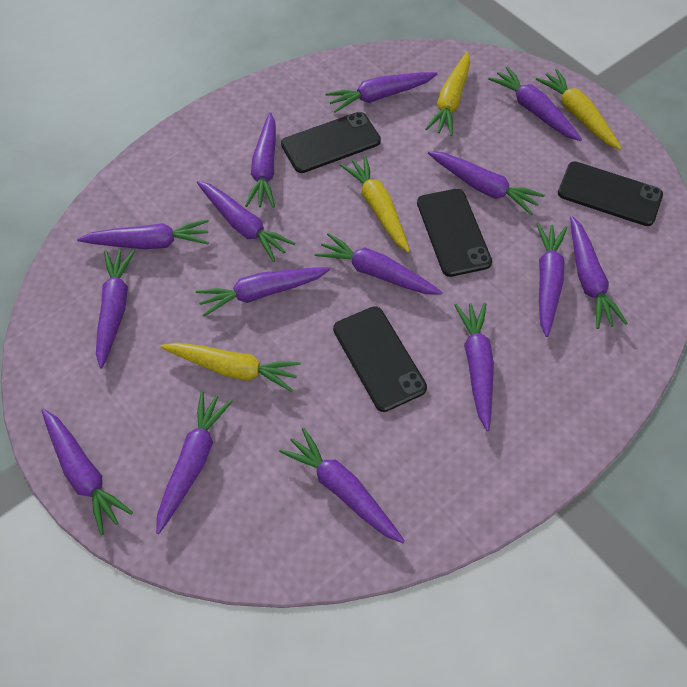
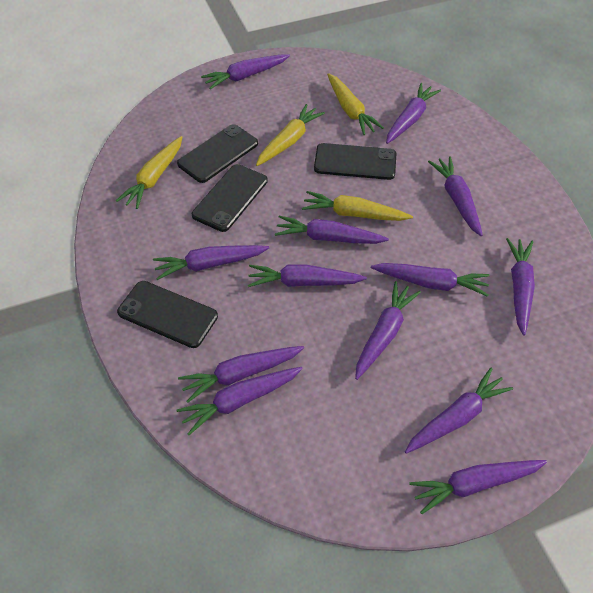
purple carrot: 15 -> 13

